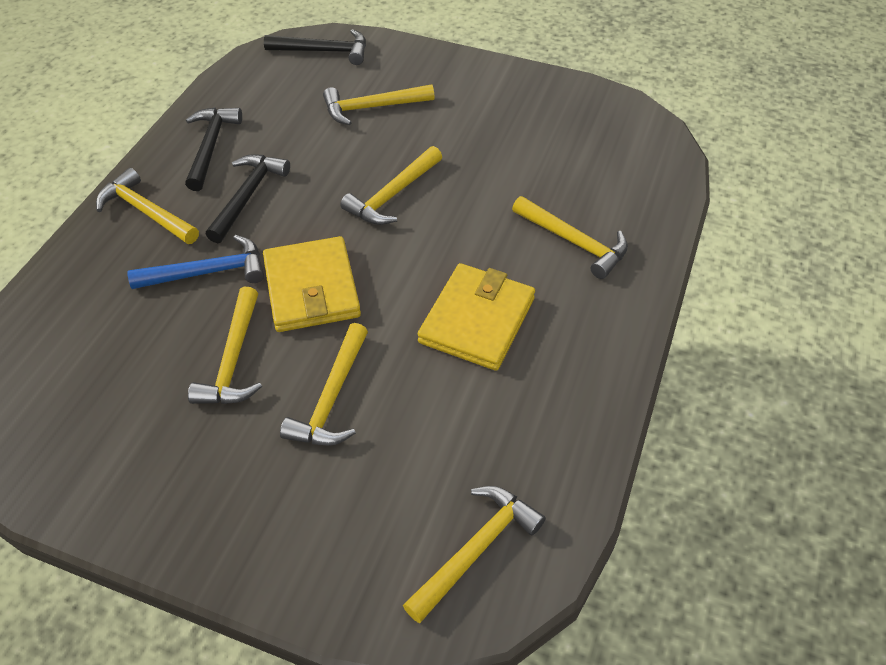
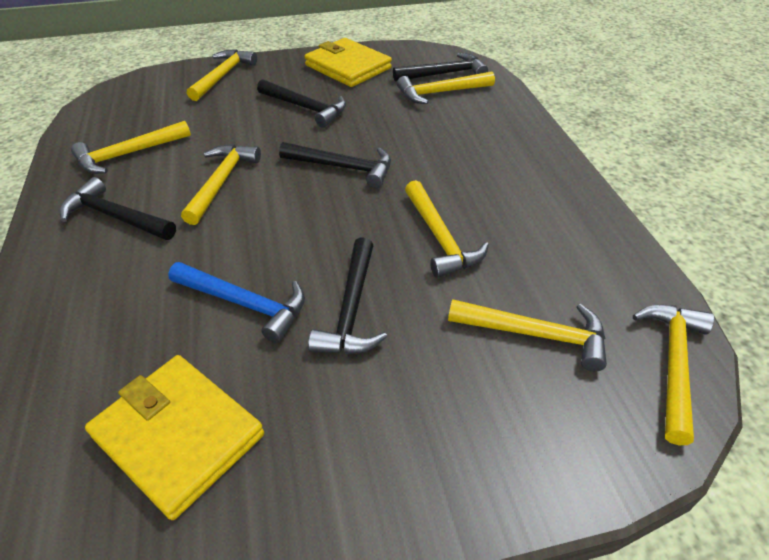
black hammer: 3 -> 5

